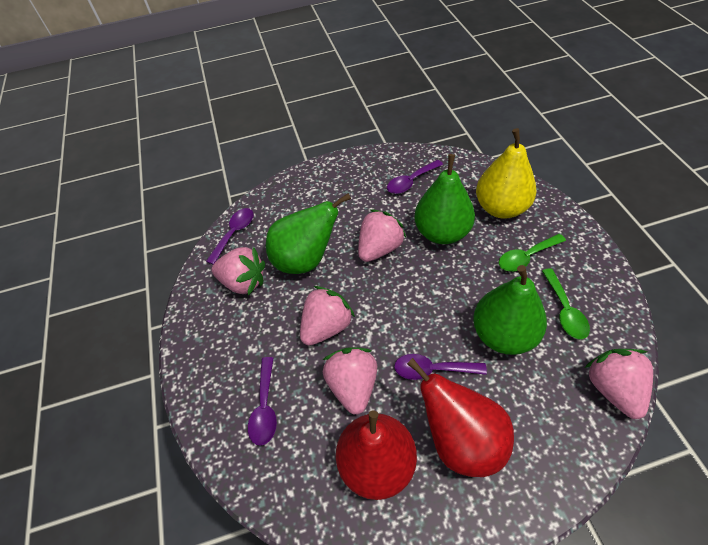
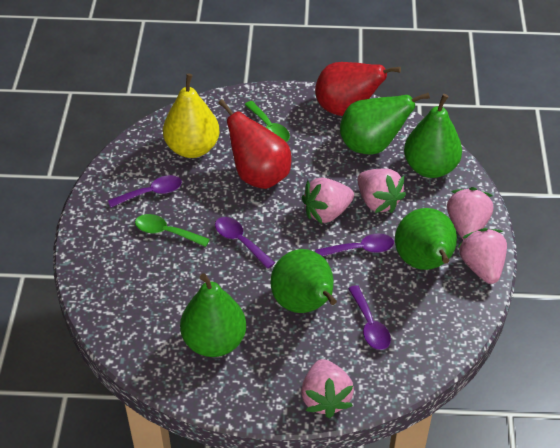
green pear: 3 -> 5

